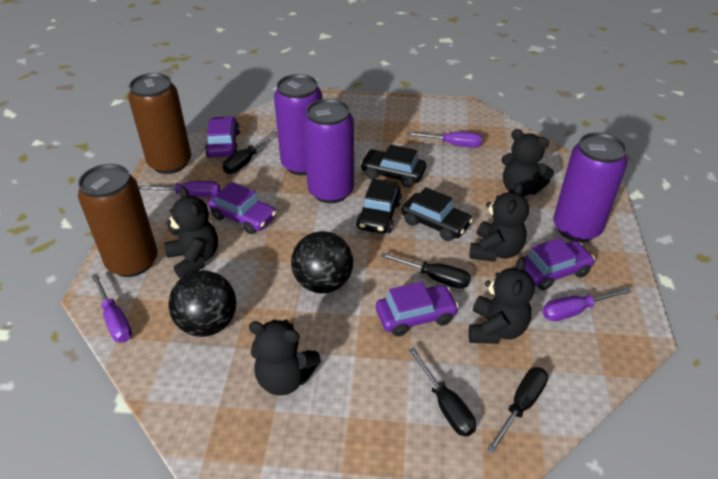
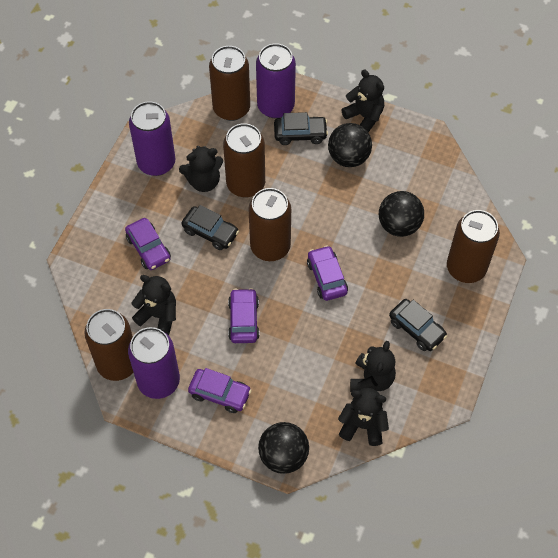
black ball: 2 -> 3
black screwdriver: 4 -> 0
brown can: 2 -> 5
purple screwdriver: 4 -> 0

